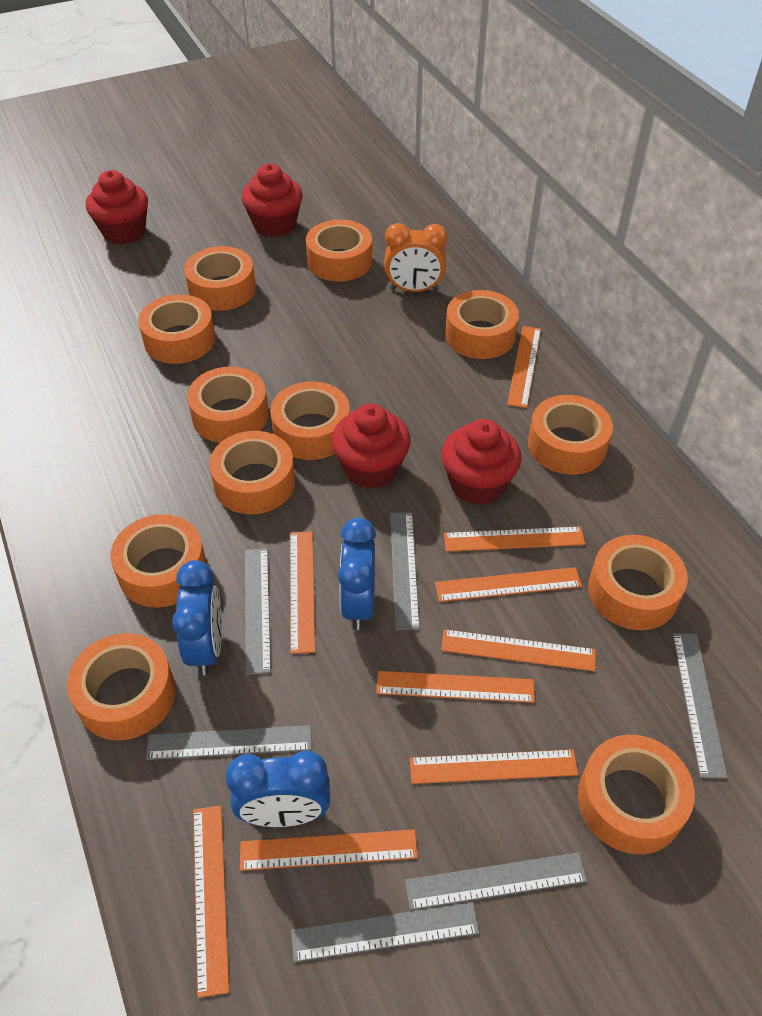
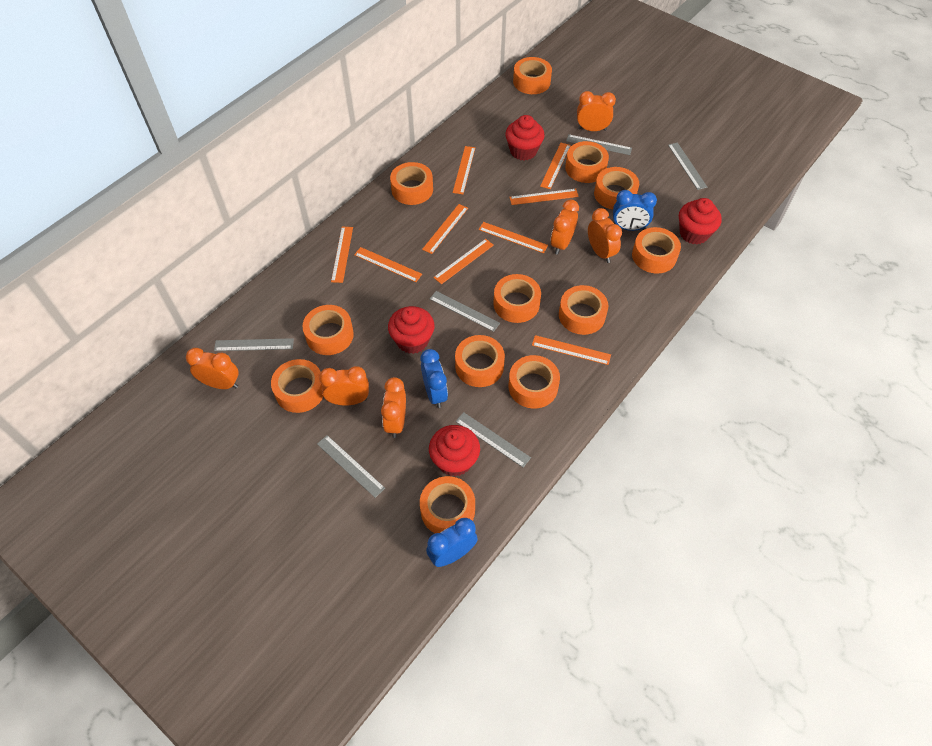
orange clock: 1 -> 6

